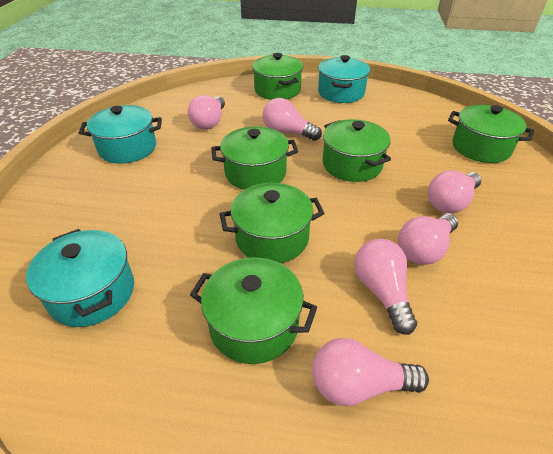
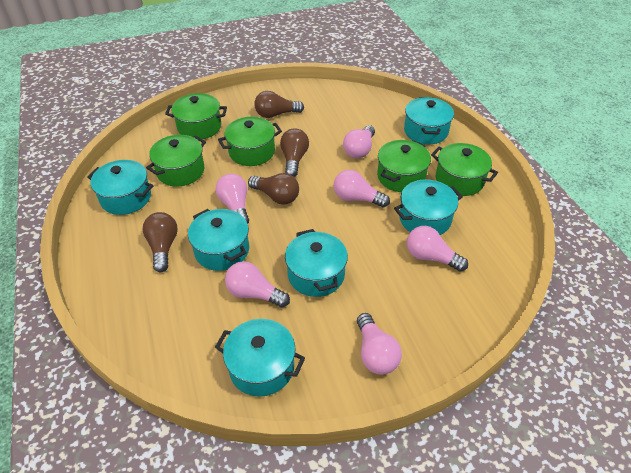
brown light bulb: 0 -> 4
green pot: 6 -> 5
turquoise pot: 3 -> 6

